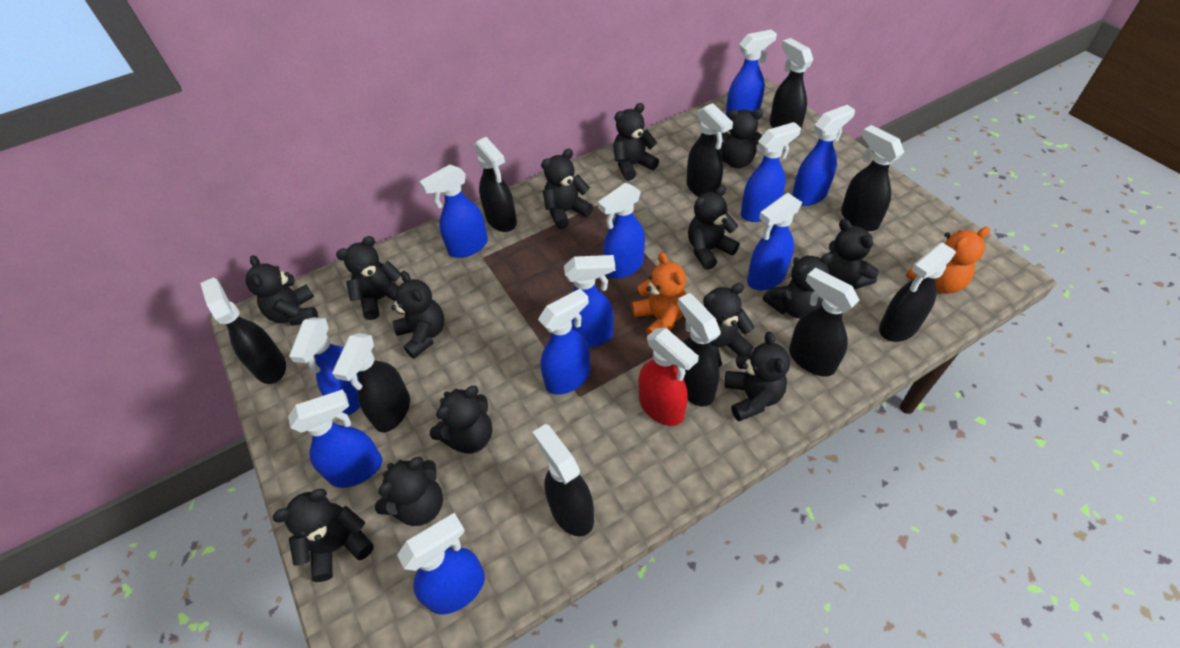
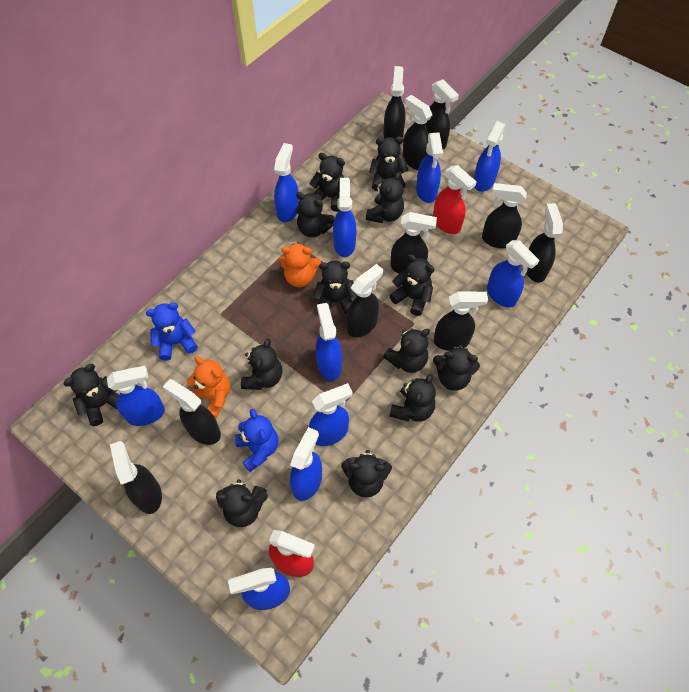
black teddy bear: 14 -> 13
blue spray bottle: 11 -> 10
blue teddy bear: 0 -> 2
red spray bottle: 1 -> 2

